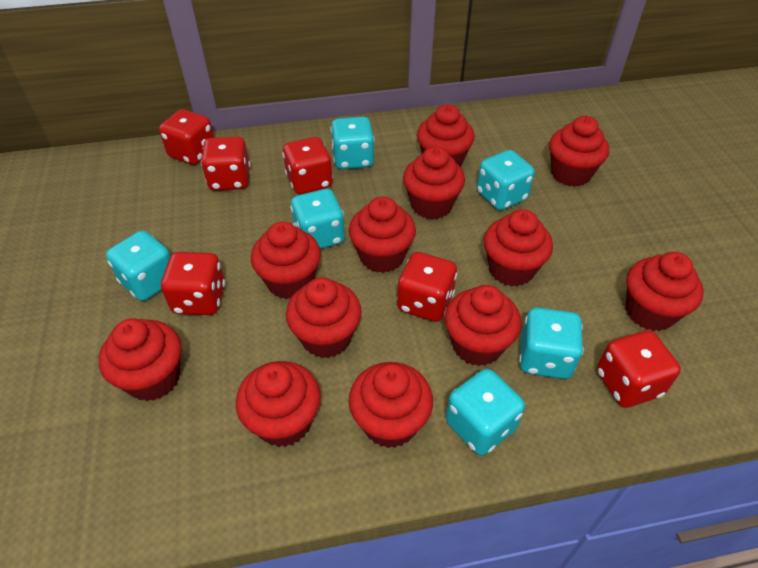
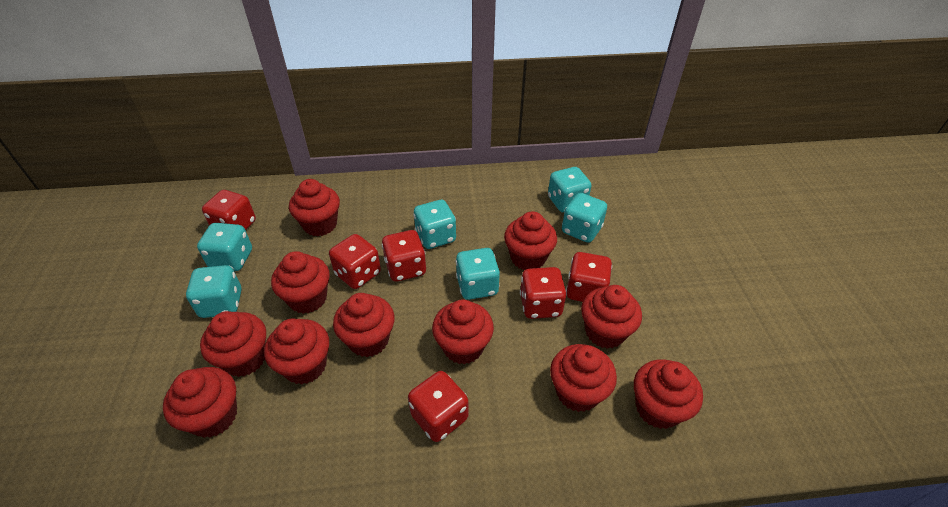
red cupcake: 12 -> 11

